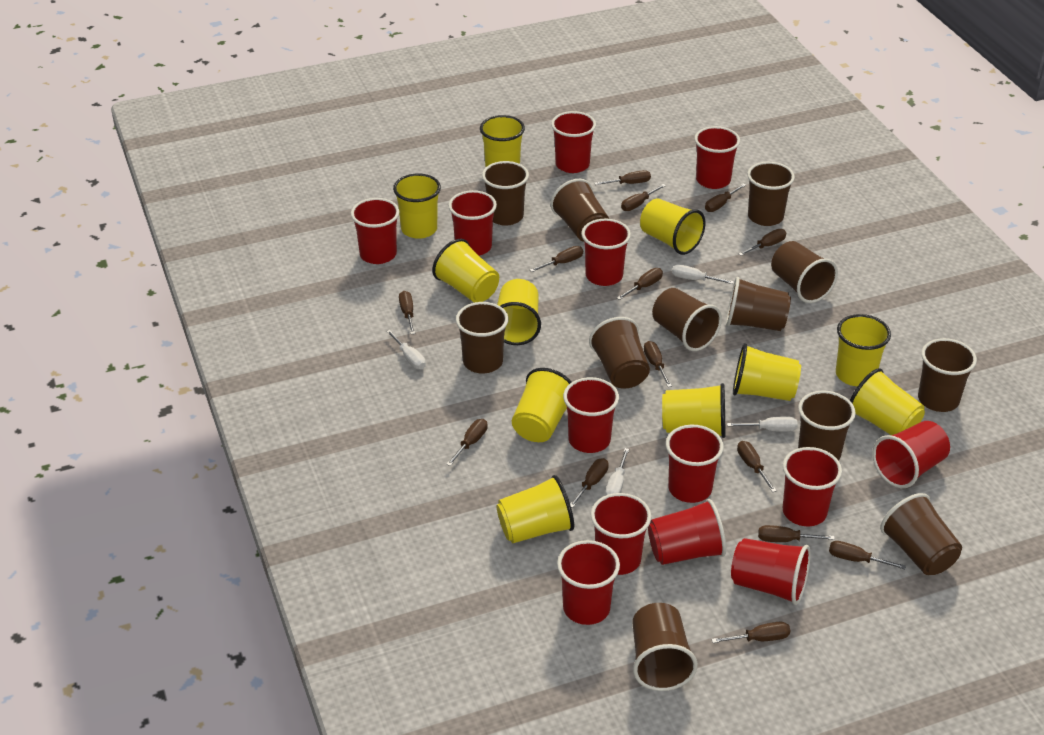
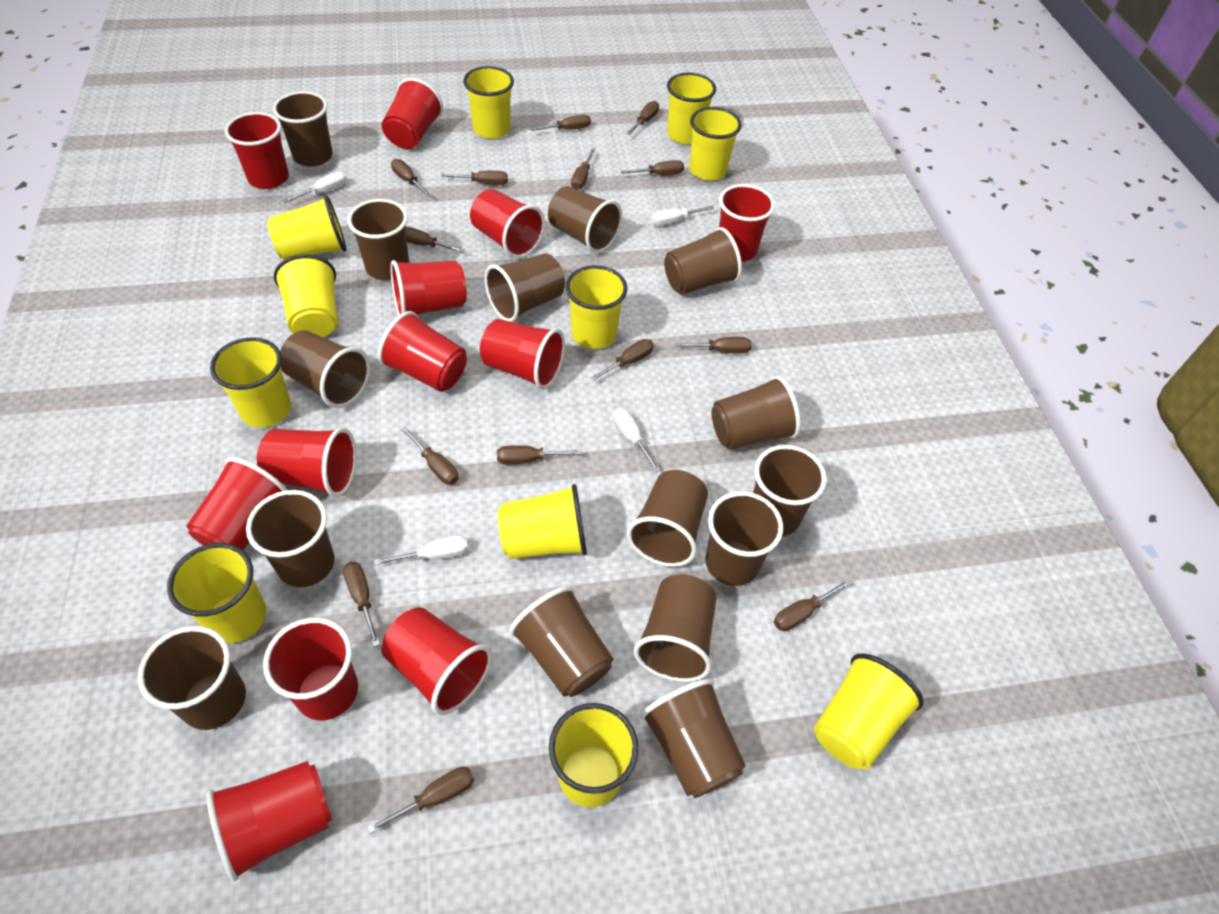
brown cup: 12 -> 15
red cup: 13 -> 12

